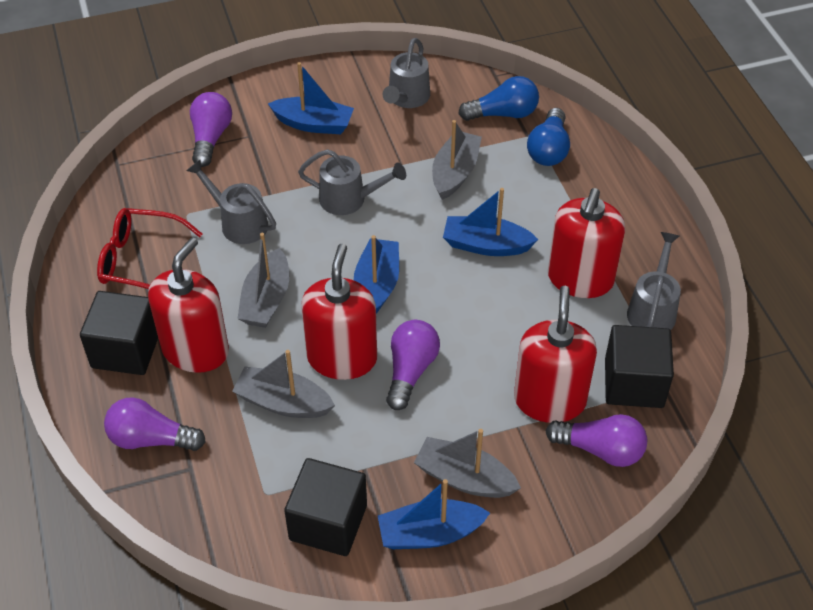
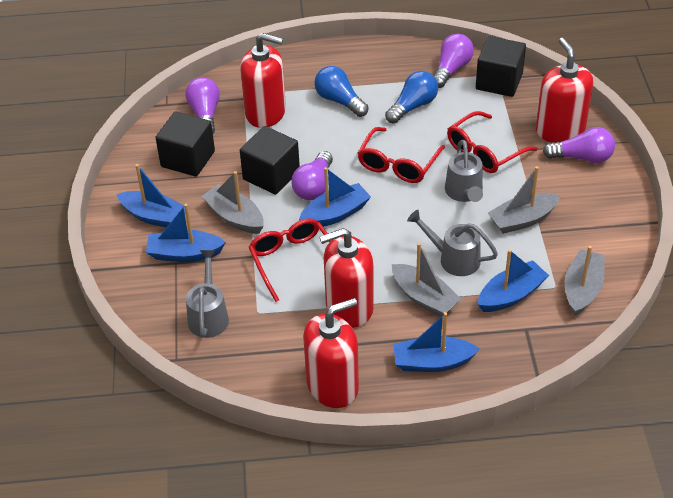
blue boat: 4 -> 5
grey watering can: 4 -> 3
red glasses: 1 -> 3

